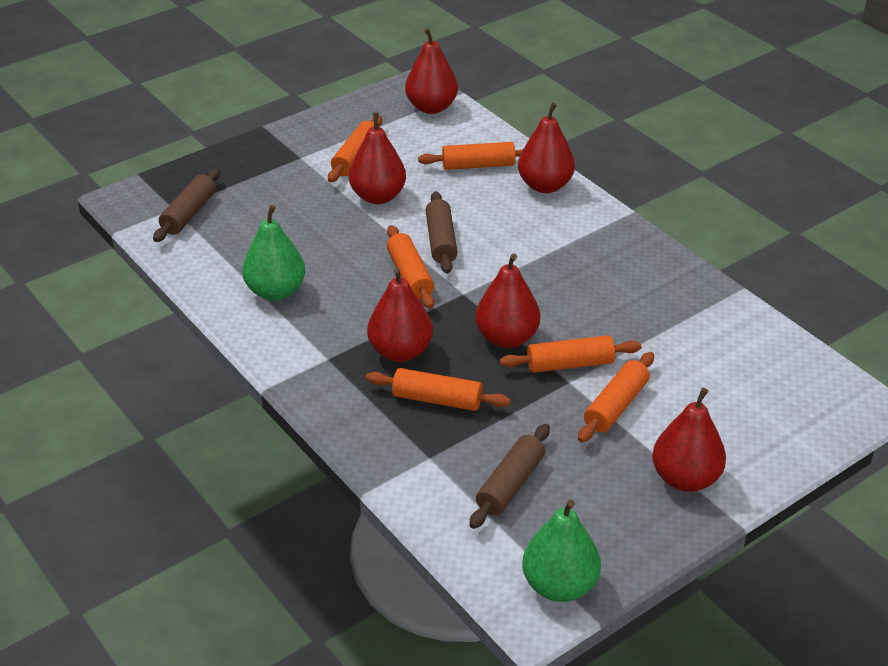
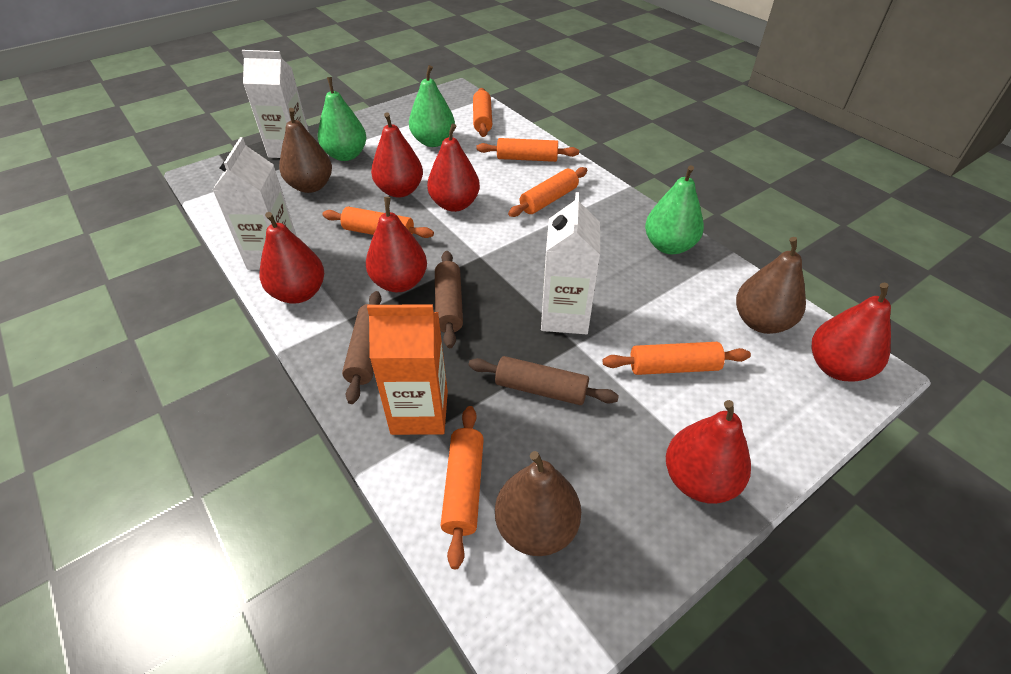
brown pear: 0 -> 3
green pear: 2 -> 3
orange carton: 0 -> 1
white carton: 0 -> 3

